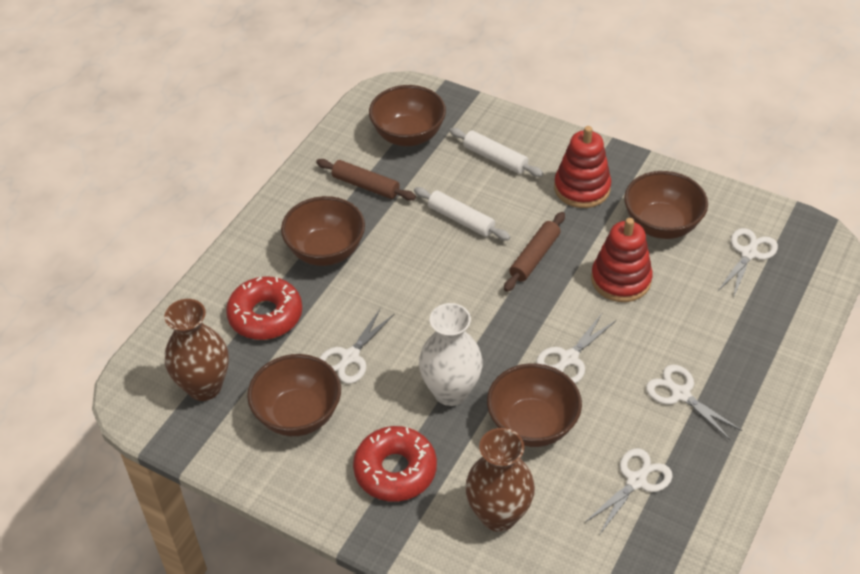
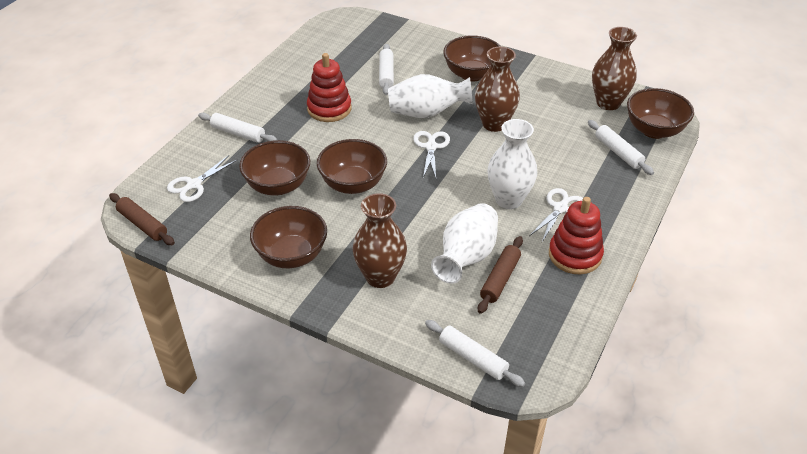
brown vase: 2 -> 3
red donut: 2 -> 0
white rolling pin: 2 -> 4
white scissors: 5 -> 3
white vase: 1 -> 3

